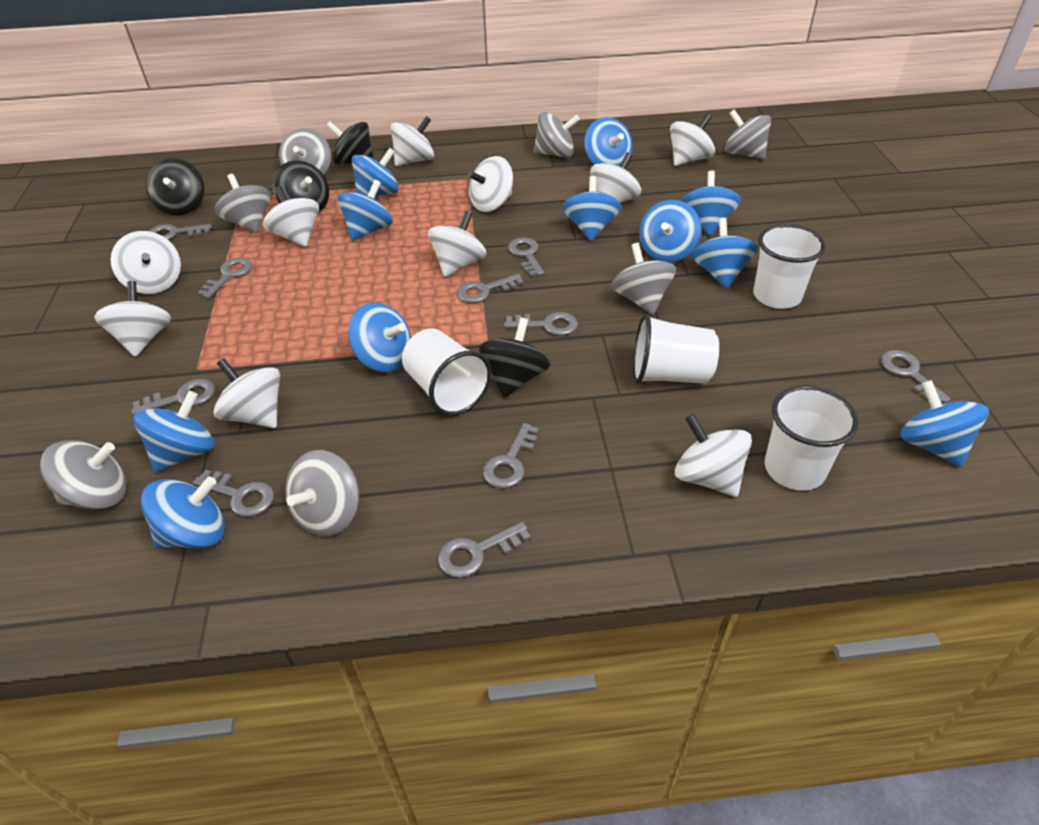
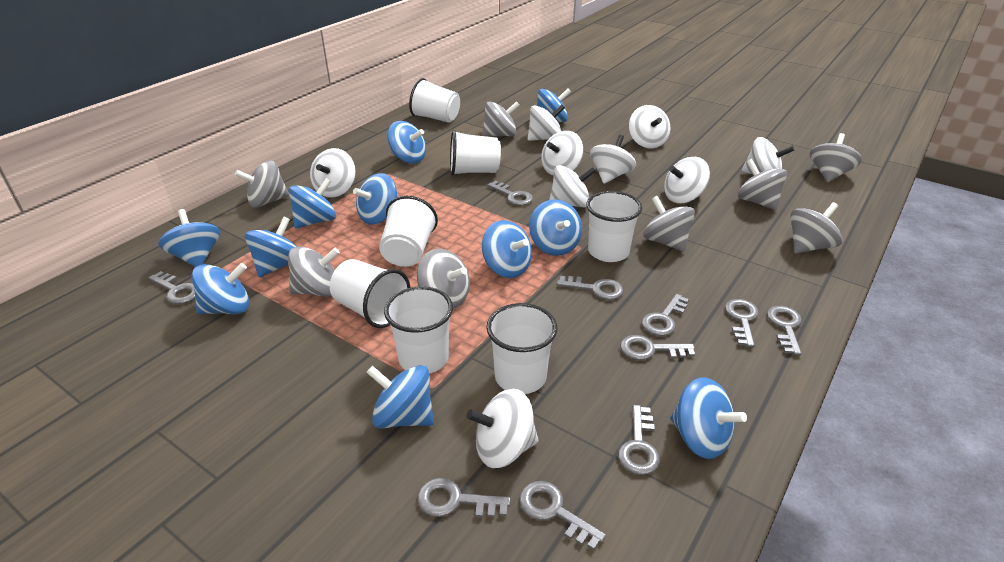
black spinning top: 4 -> 0
grey spinning top: 7 -> 8
white cup: 4 -> 7
white spinning top: 10 -> 9

